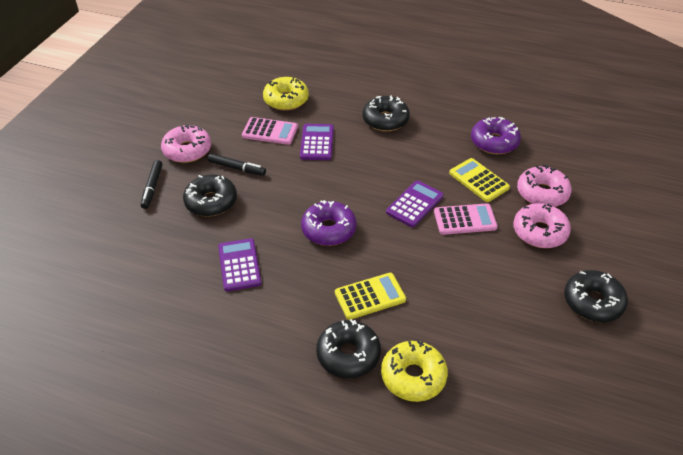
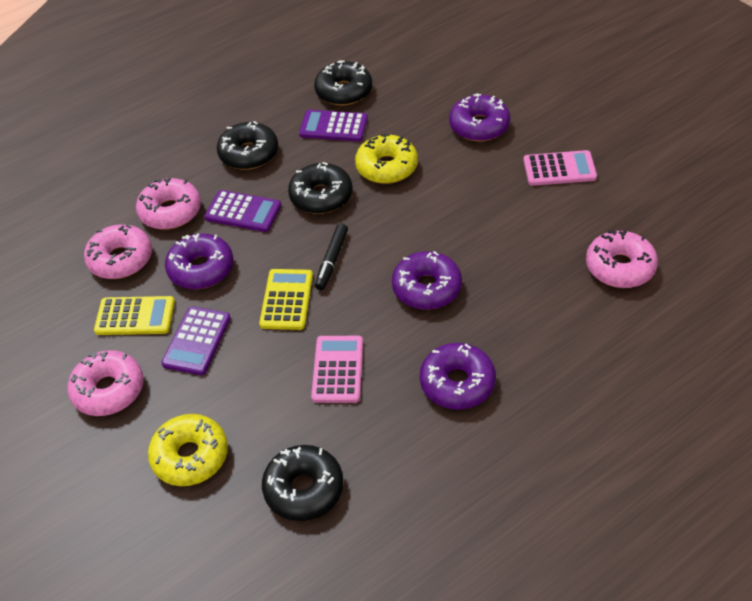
black marker: 2 -> 1
pink donut: 3 -> 4
purple donut: 2 -> 4

